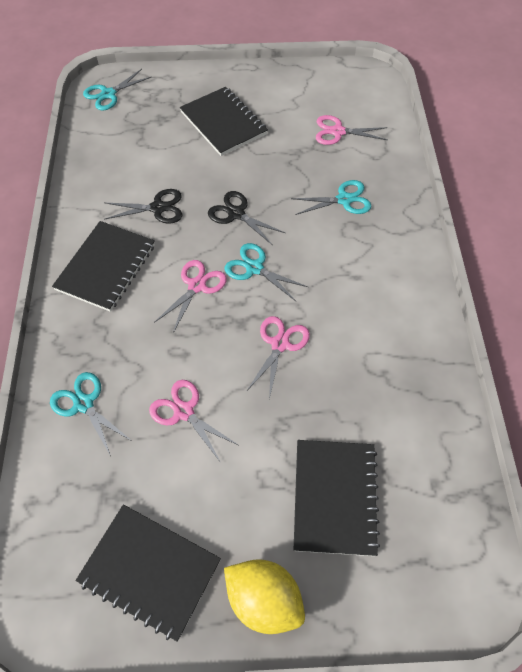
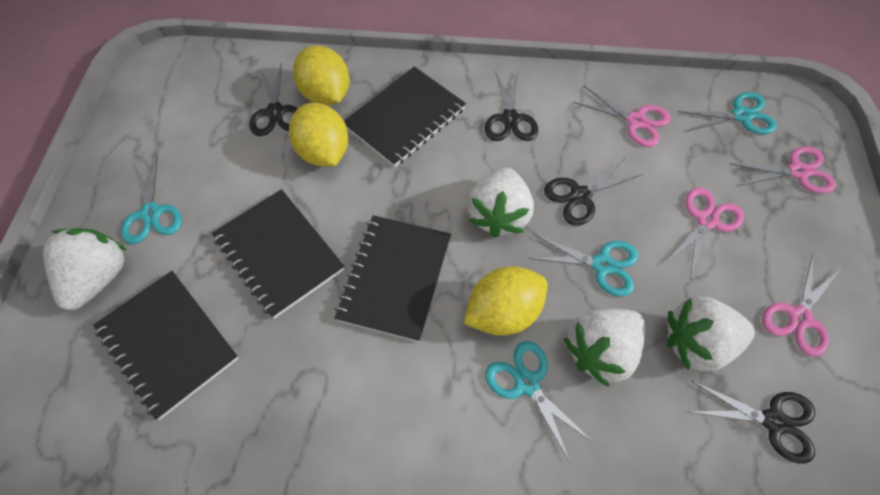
black scissors: 2 -> 4
white strawberry: 0 -> 4
yellow lemon: 1 -> 3

